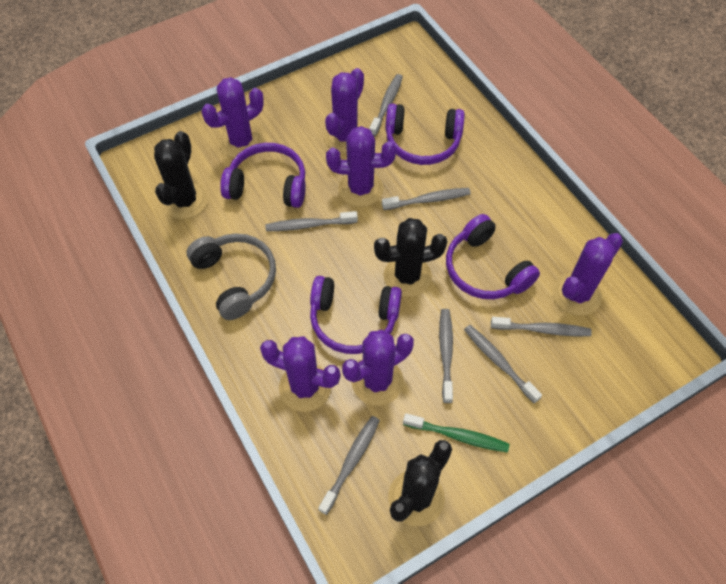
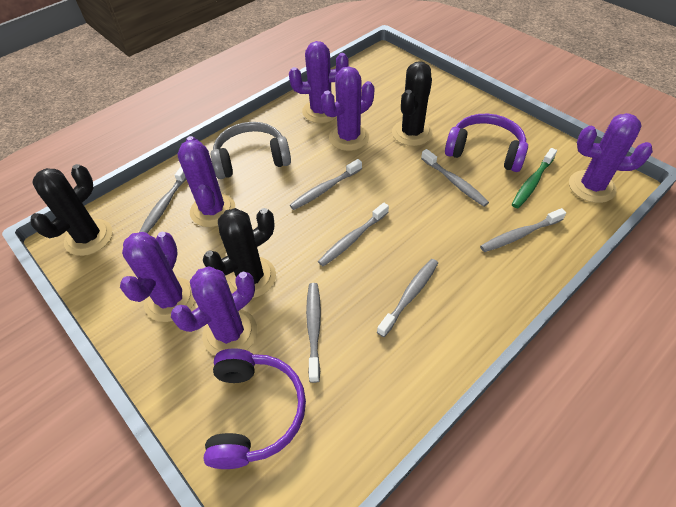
purple headphones: 4 -> 2

